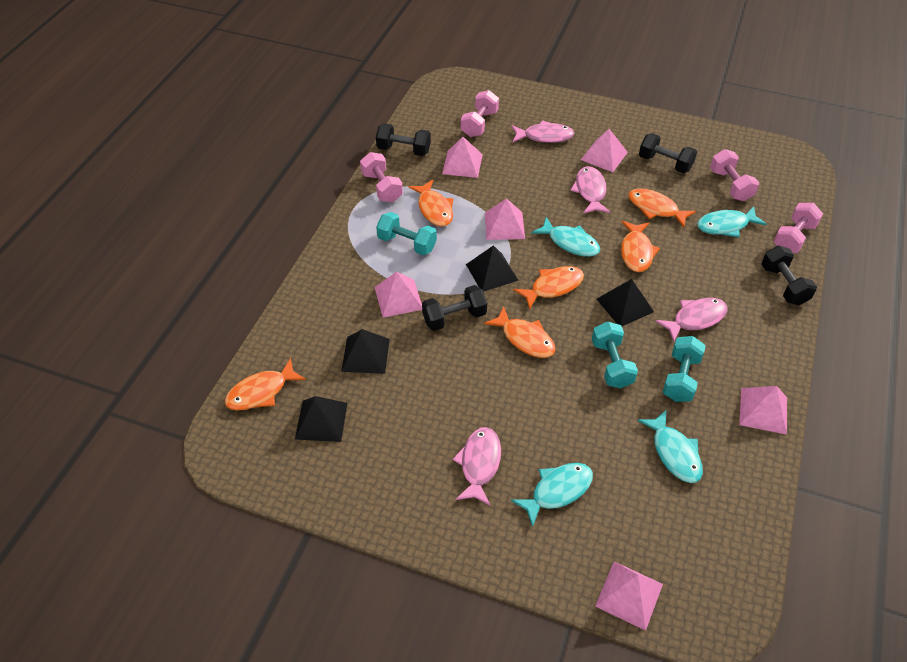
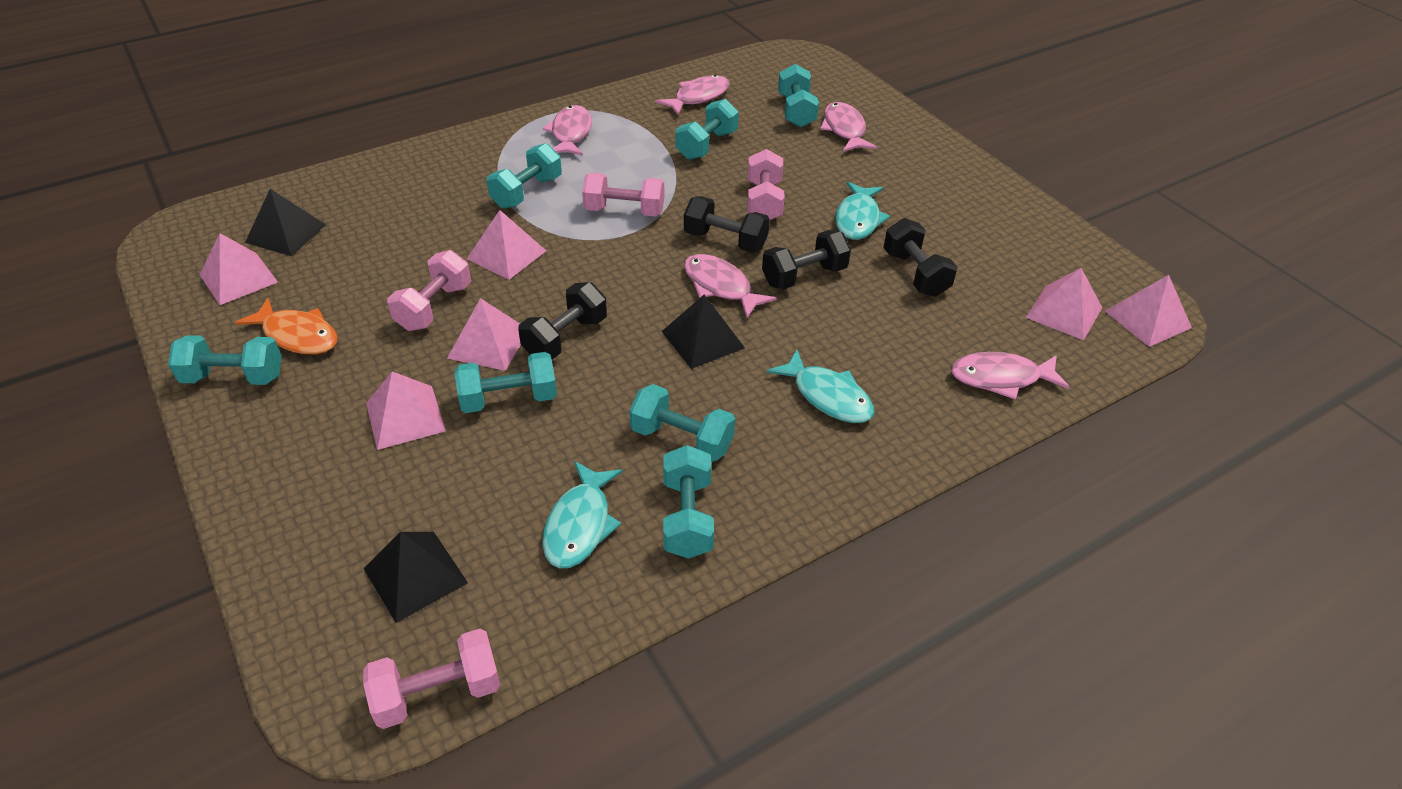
black pyramid: 4 -> 3
orange fish: 6 -> 1
pink fish: 4 -> 5
turquoise dumbbell: 3 -> 7
turquoise fish: 4 -> 3

